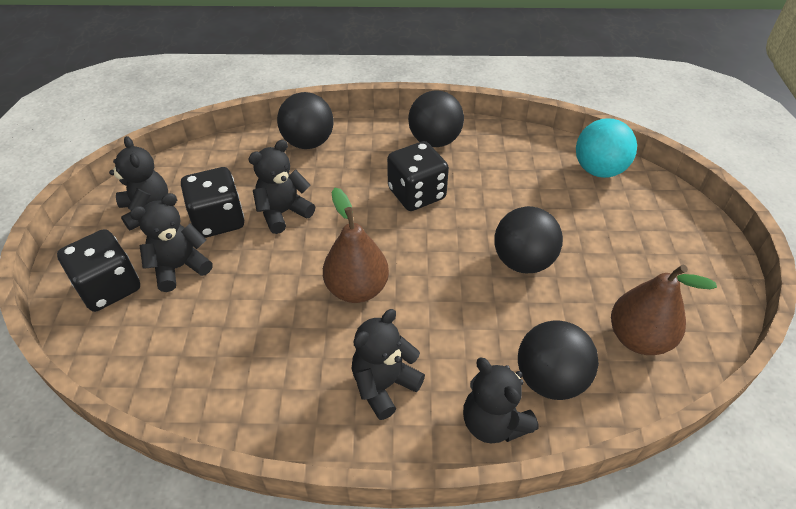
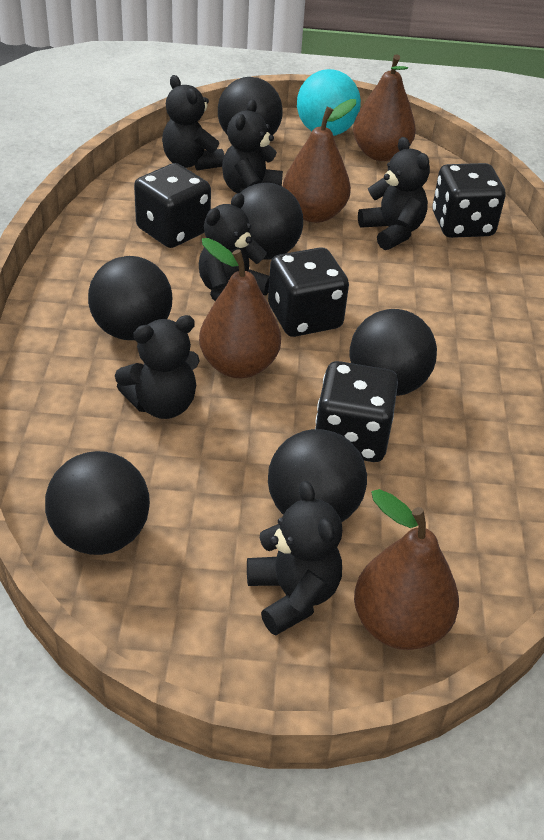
black ball: 4 -> 6
black dice: 3 -> 4
black teddy bear: 5 -> 6
brown pear: 2 -> 4

